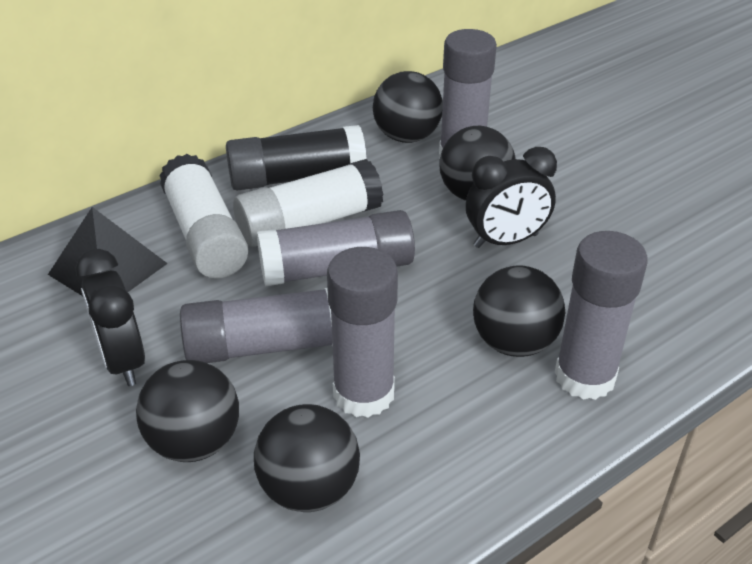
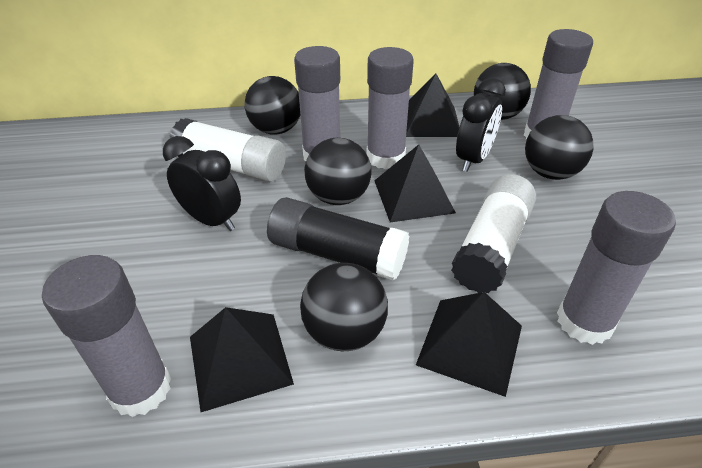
black pyramid: 1 -> 4

